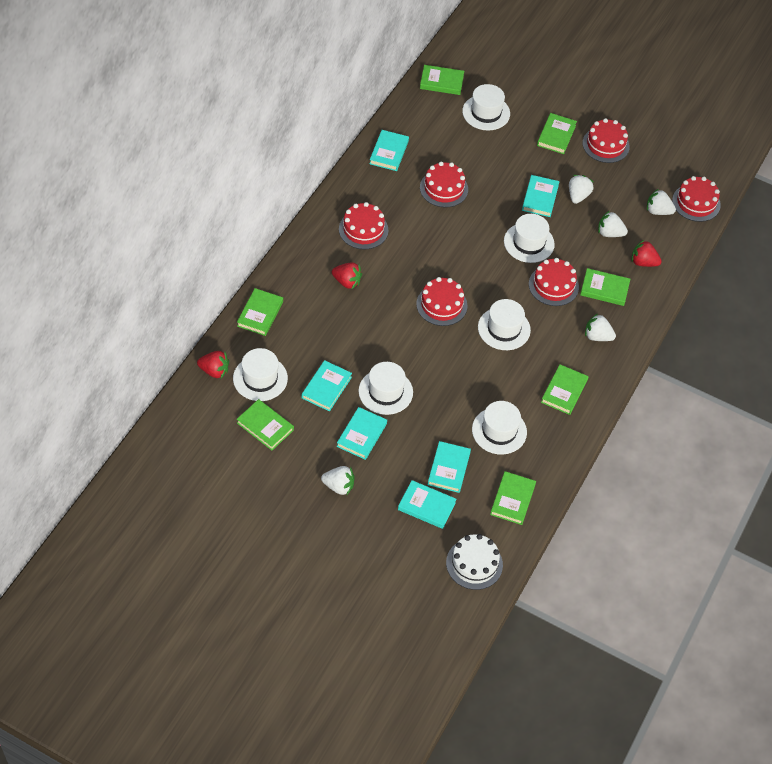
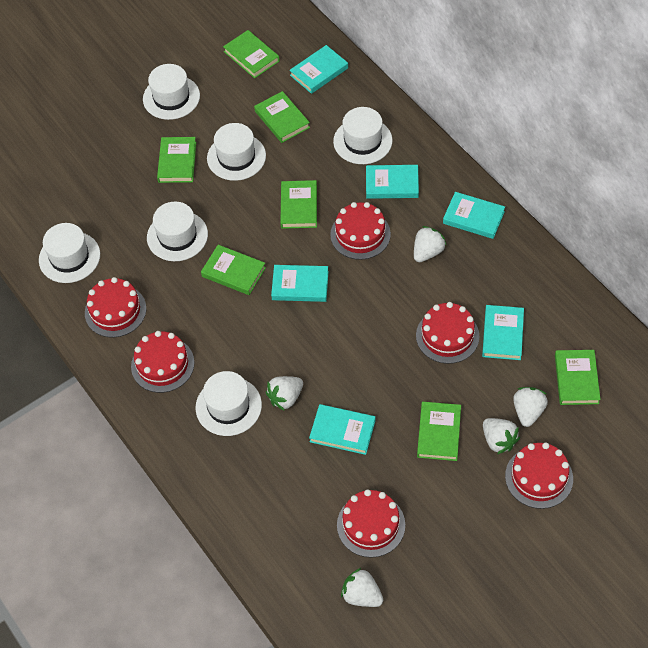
red strawberry: 3 -> 0
white cake: 1 -> 0

